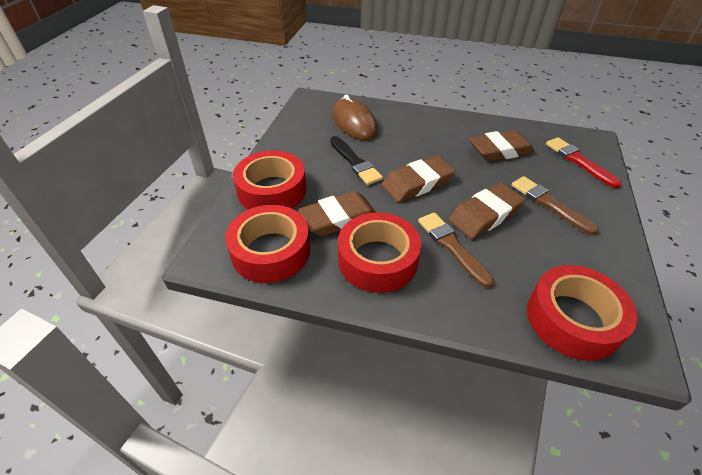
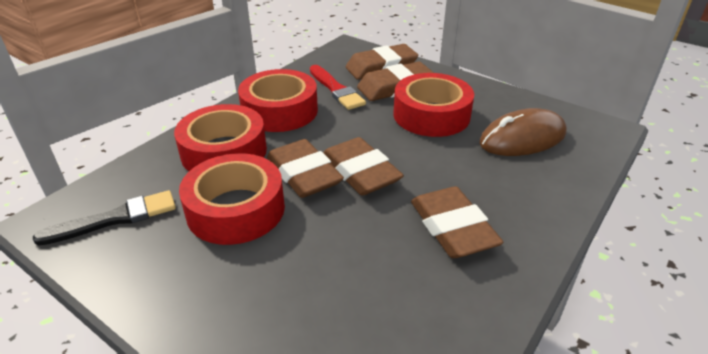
brown brush: 2 -> 0
brown eraser: 4 -> 5

